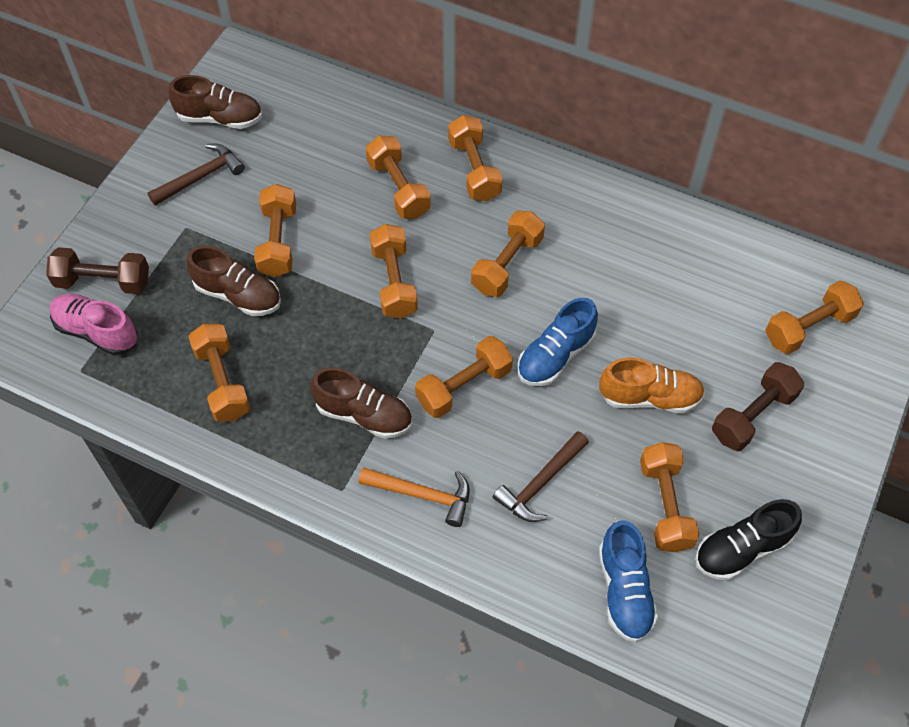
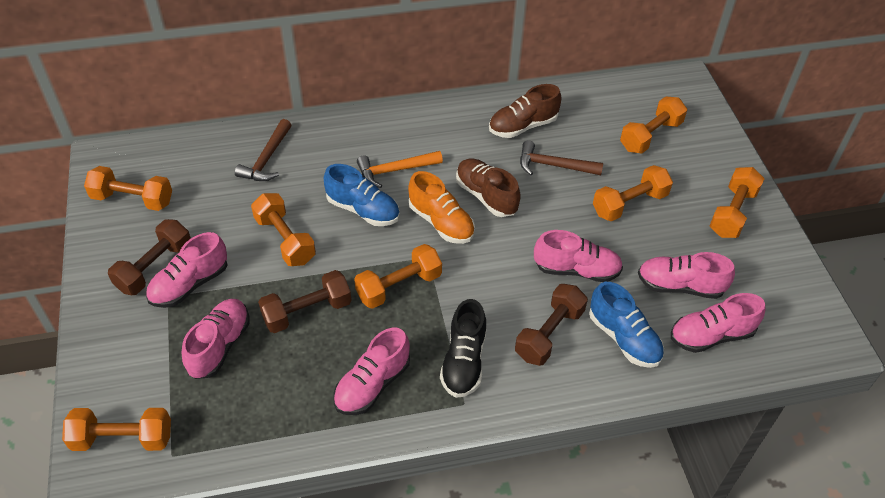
brown dumbbell: 2 -> 3
brown shoe: 3 -> 2
orange dumbbell: 9 -> 7
pink shoe: 1 -> 6

